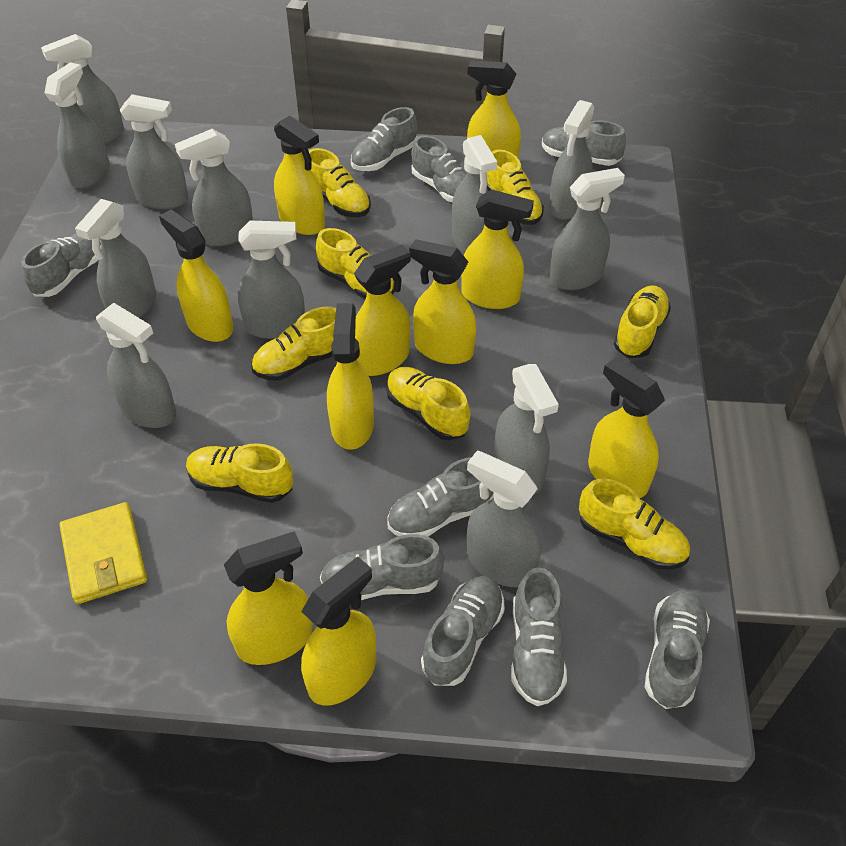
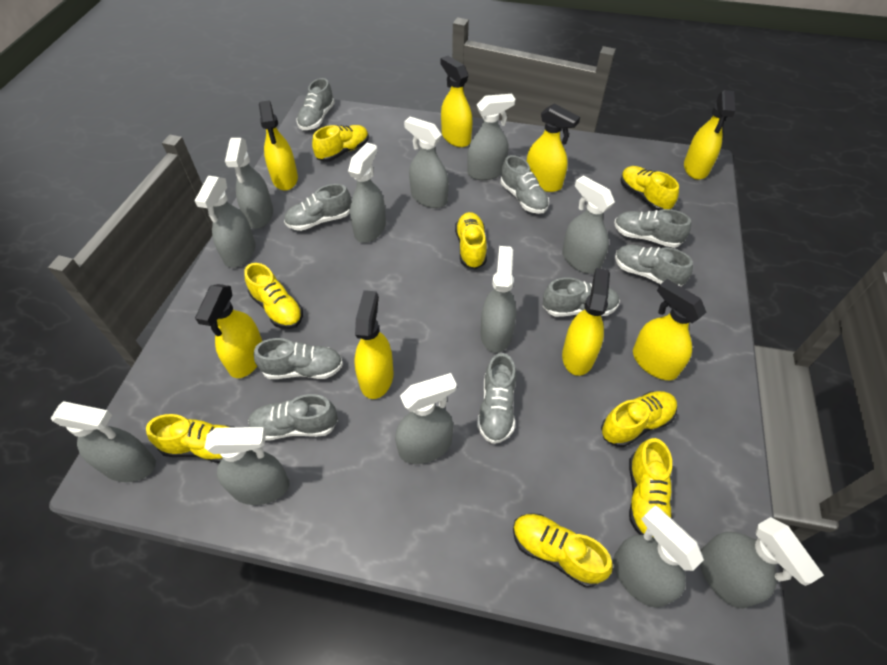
yellow spray bottle: 10 -> 8
yellow wallet: 1 -> 0

